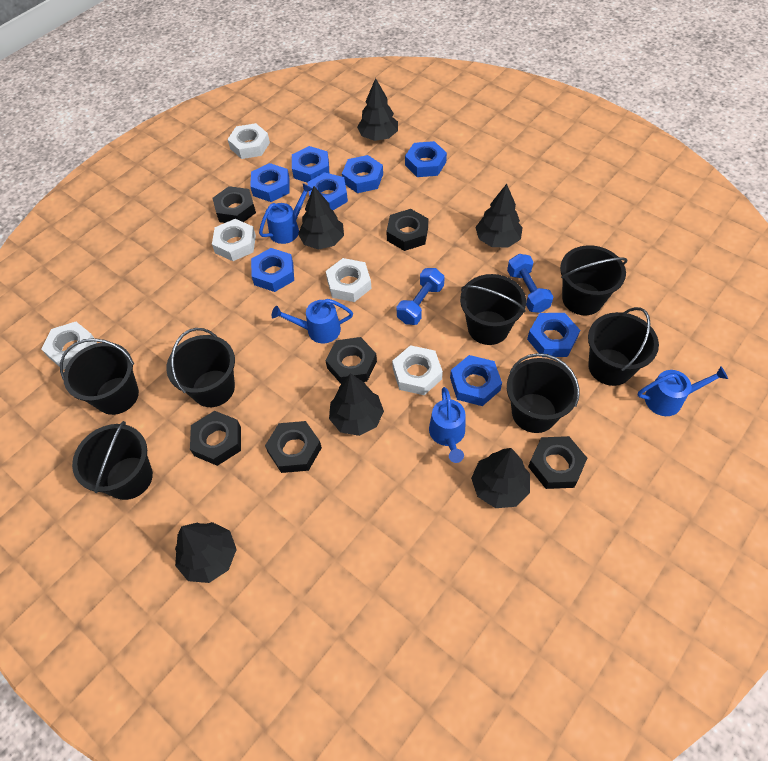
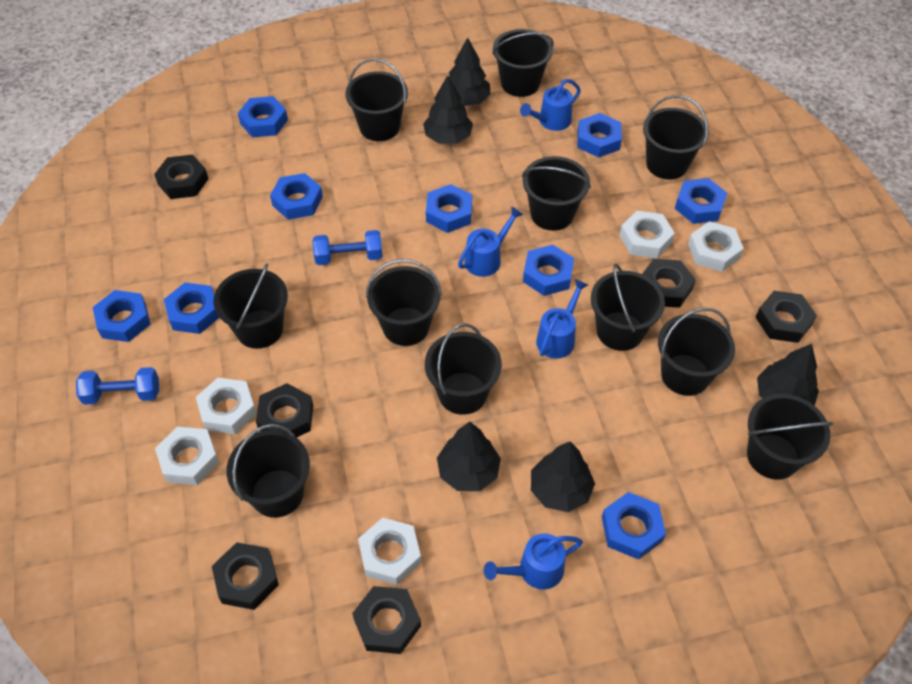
black bucket: 7 -> 11
black tree: 6 -> 5
blue nut: 8 -> 9

